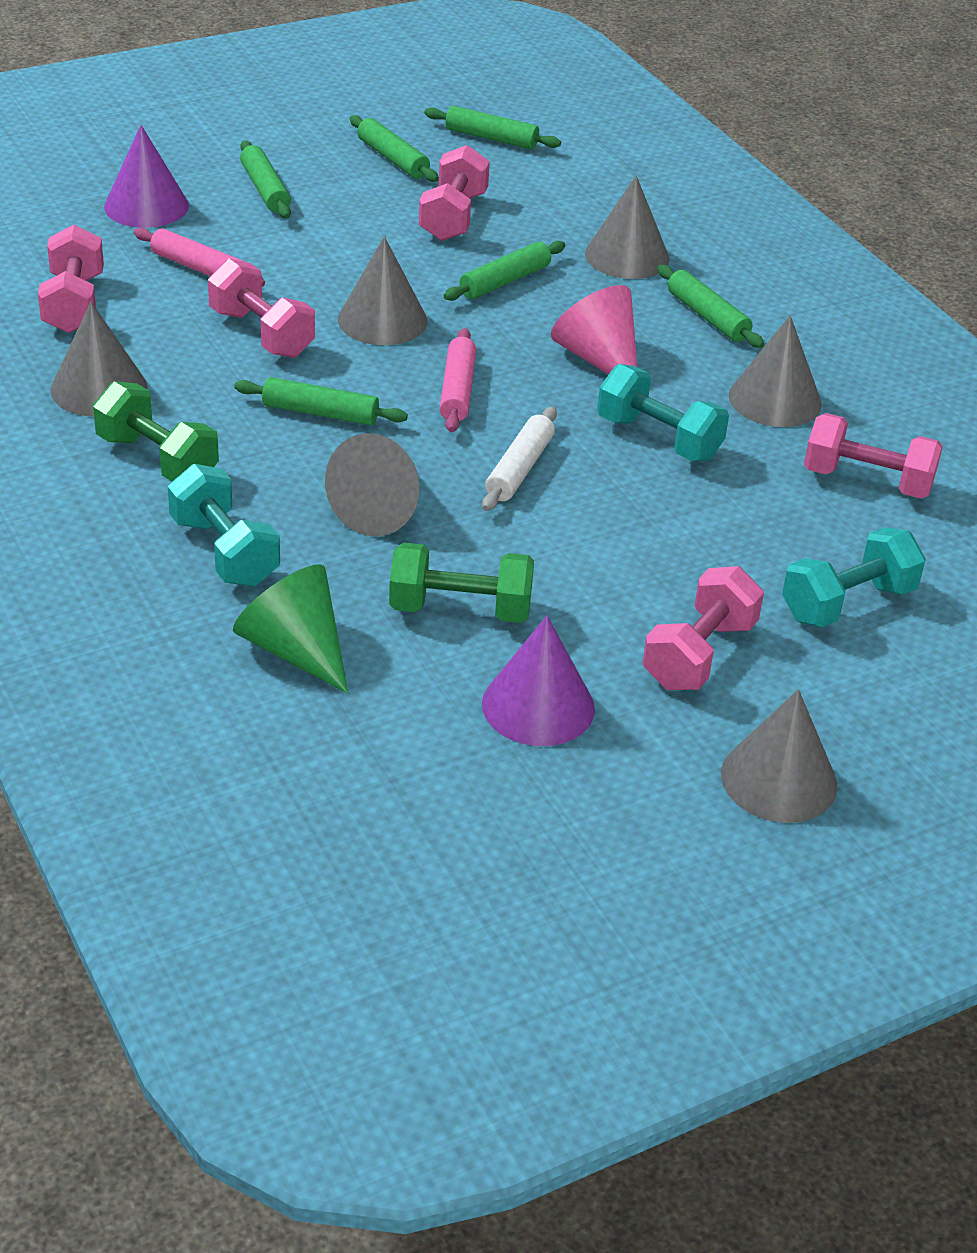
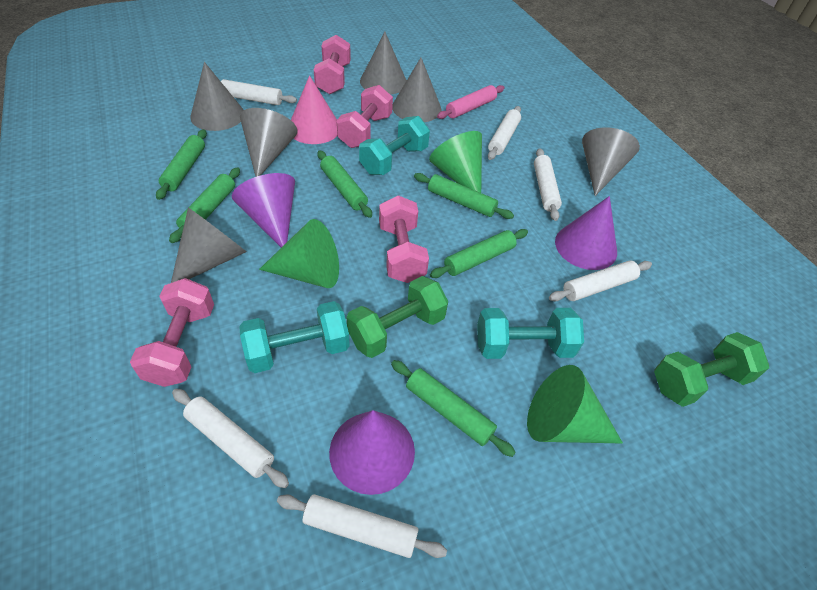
green cone: 1 -> 3
pink dumbbell: 5 -> 4
pink rolling pin: 2 -> 1
purple cone: 2 -> 3
white rolling pin: 1 -> 6

